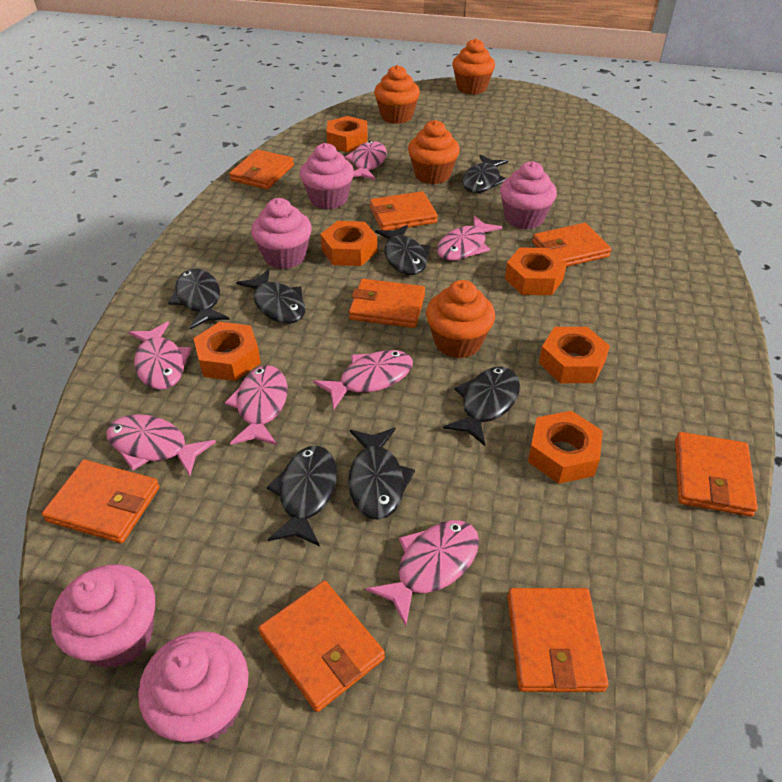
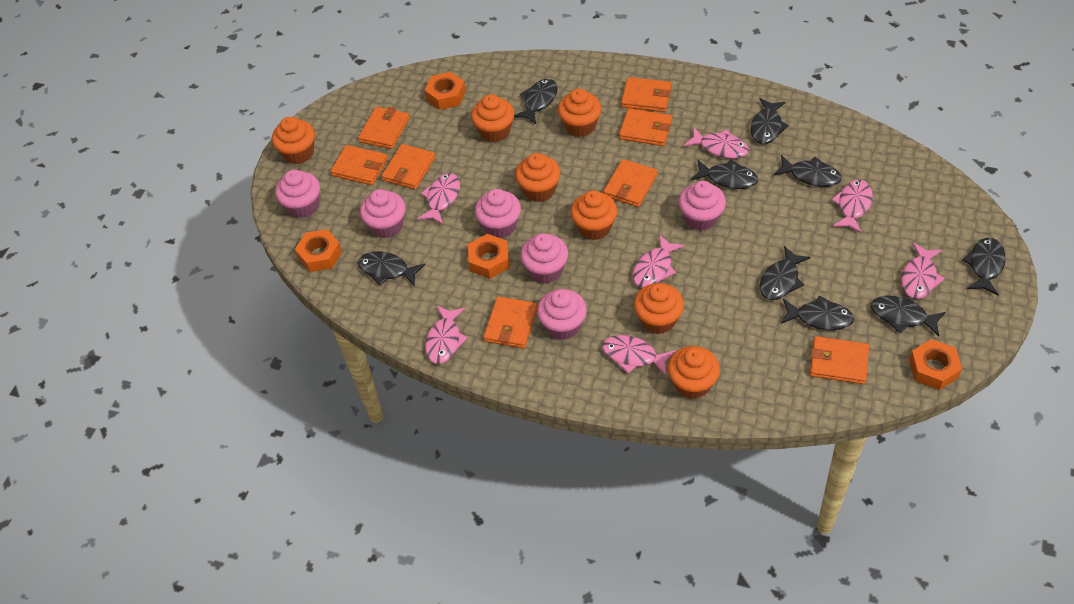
black fish: 7 -> 9
orange cupcake: 4 -> 7
orange nut: 6 -> 4
pink cupcake: 5 -> 6

